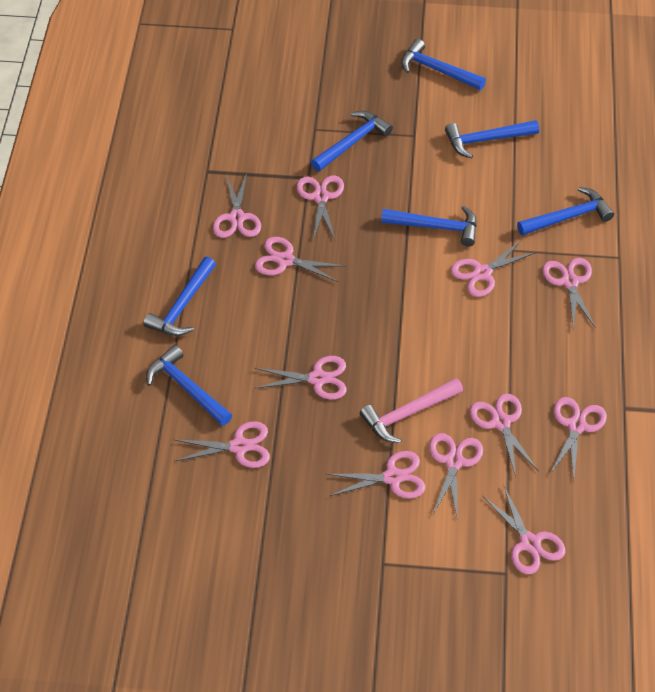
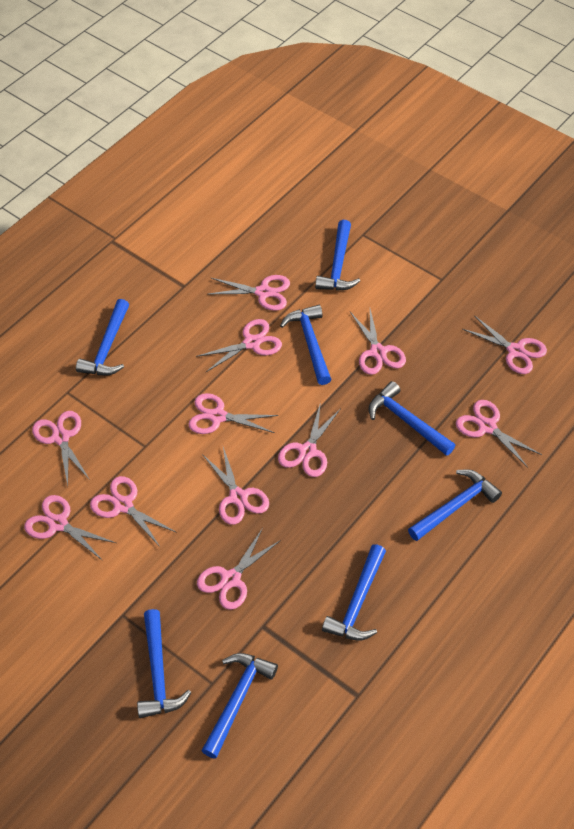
blue hammer: 7 -> 8
pink hammer: 1 -> 0

